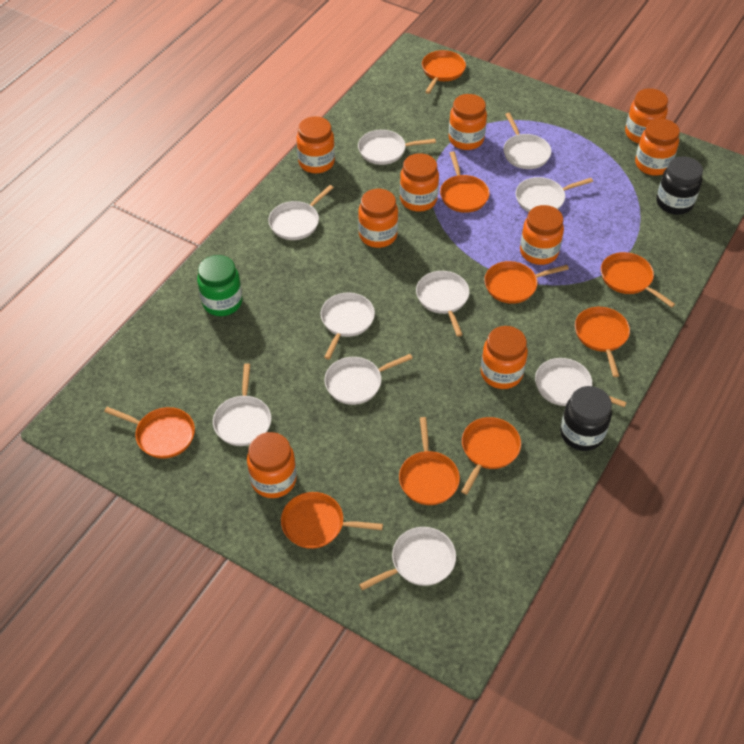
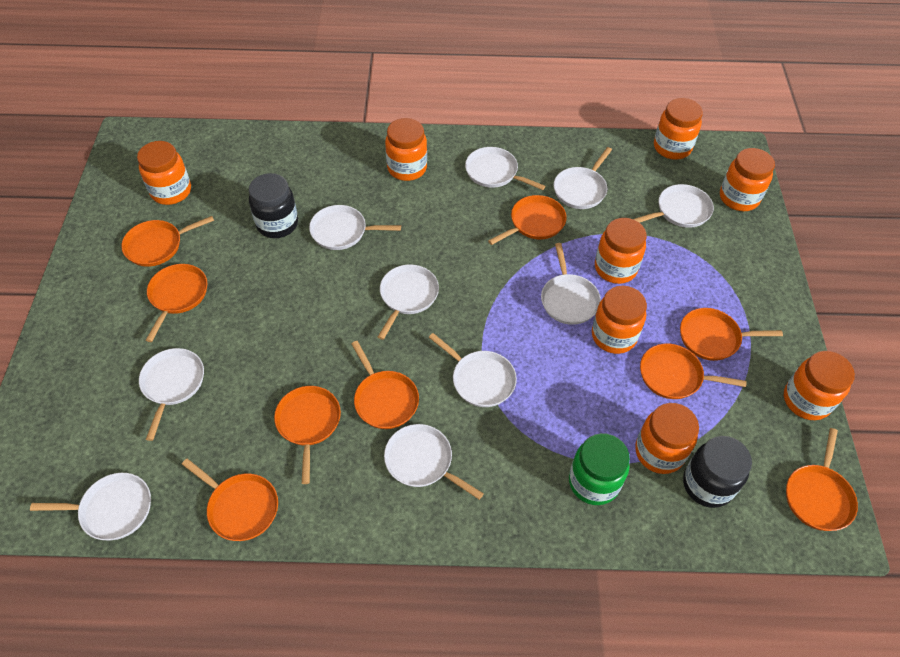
orange jar: 9 -> 8

